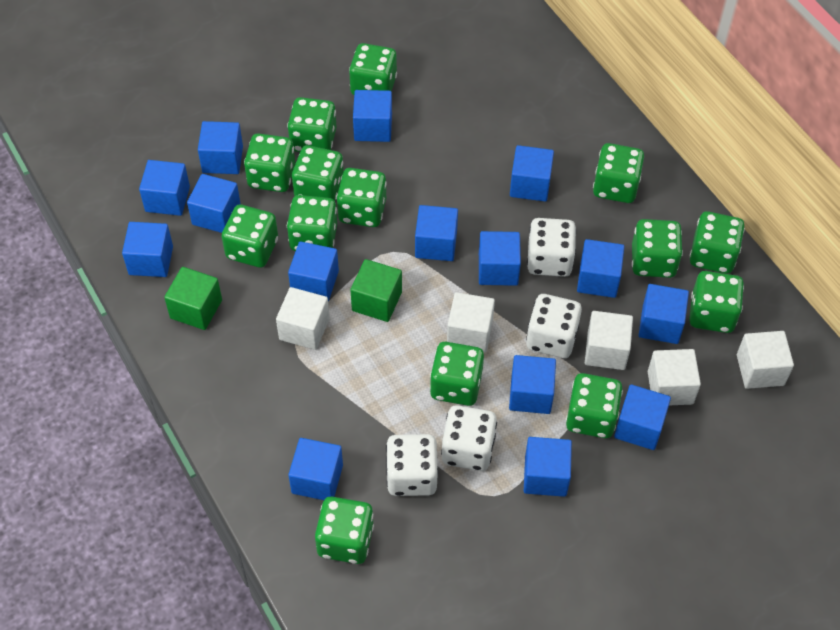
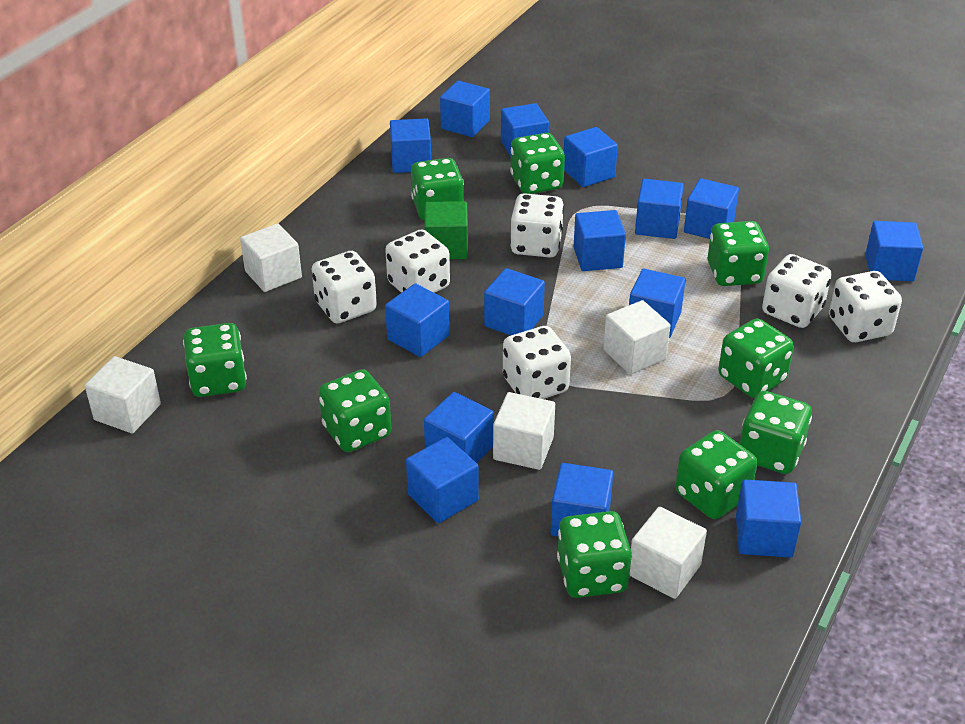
green cube: 2 -> 1
green dice: 14 -> 9
white dice: 4 -> 6

